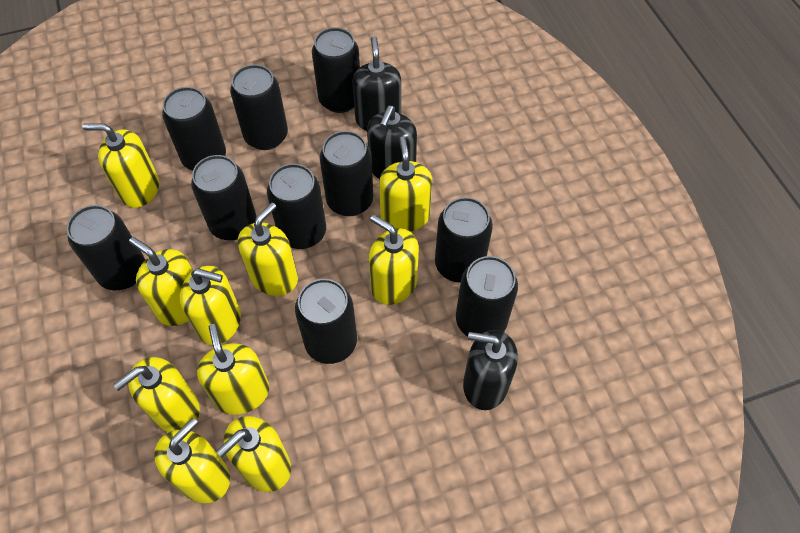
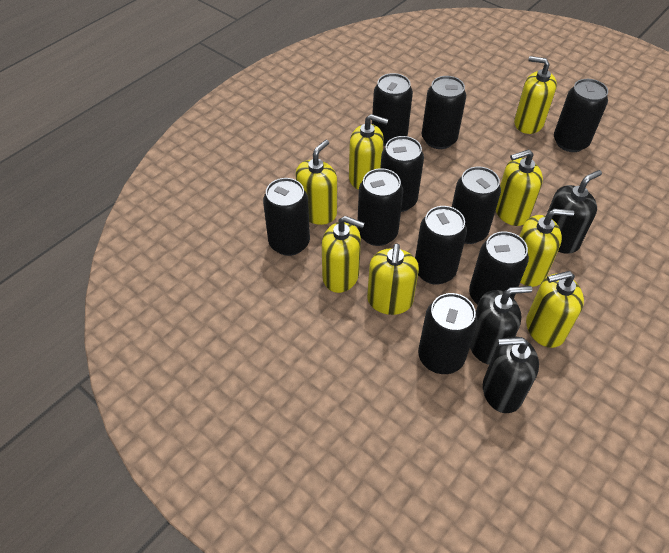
yellow soap dispenser: 10 -> 8

